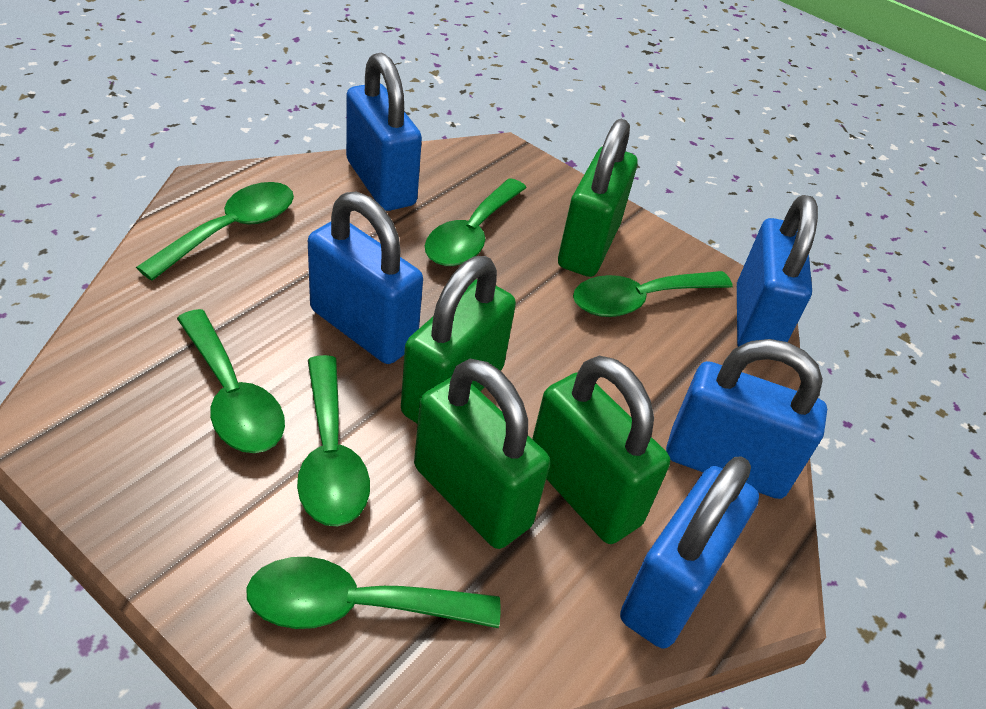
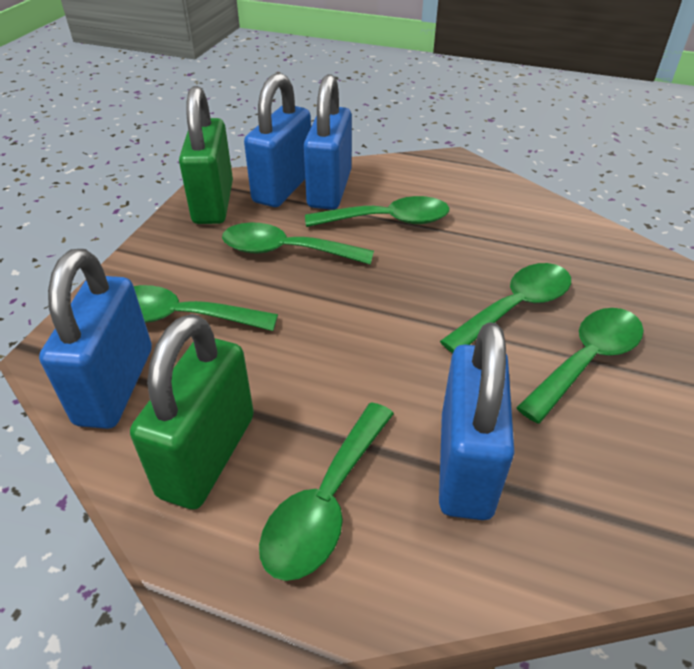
blue padlock: 5 -> 4
green padlock: 4 -> 2

